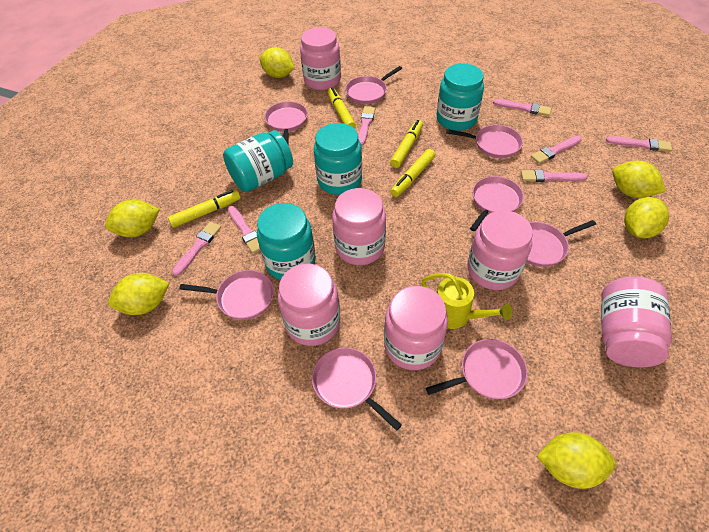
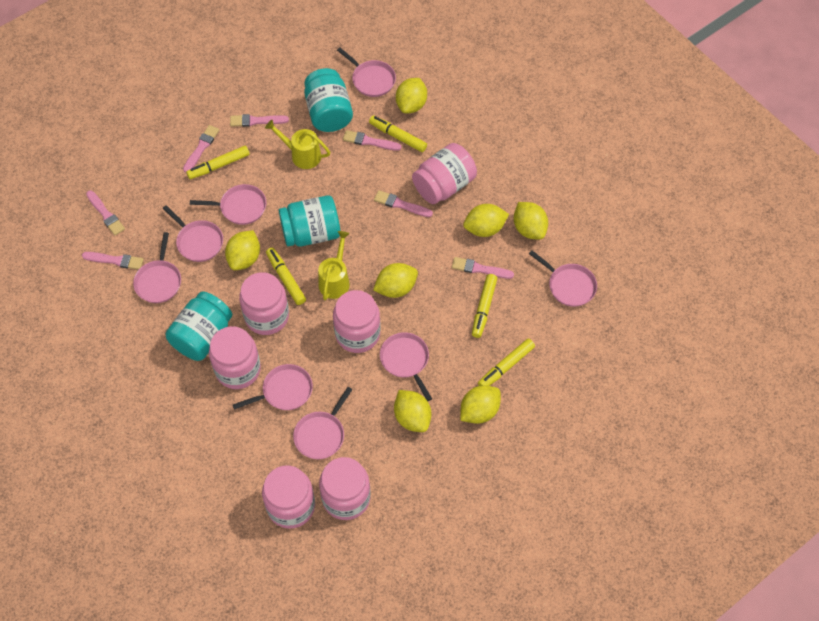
turquoise jar: 4 -> 3
yellow lemon: 6 -> 7
yellow marker: 4 -> 5
yellow watering can: 1 -> 2

